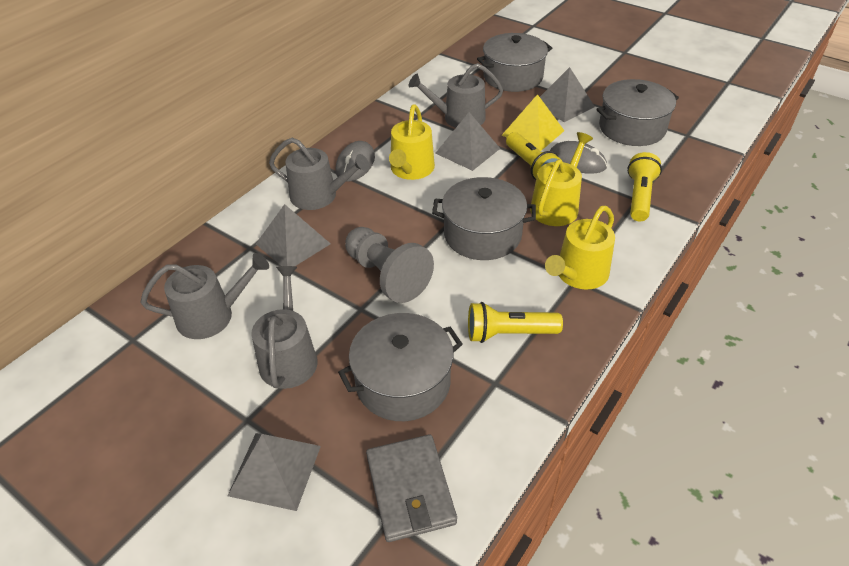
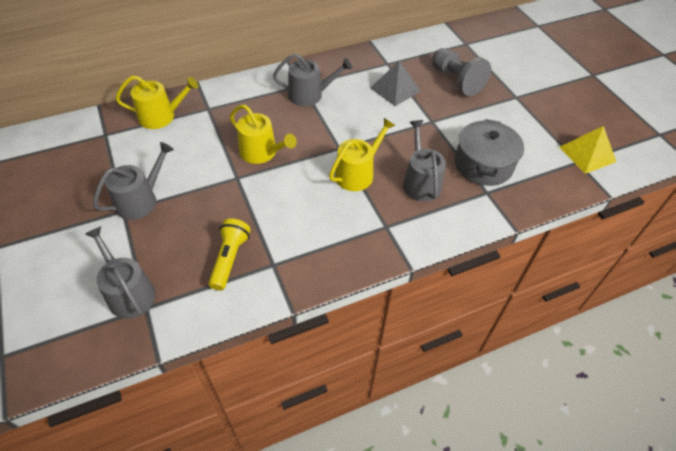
grey mouse: 2 -> 0
grey pot: 4 -> 1
grey pyramid: 4 -> 1
grey wallet: 1 -> 0
yellow flashlight: 3 -> 1

